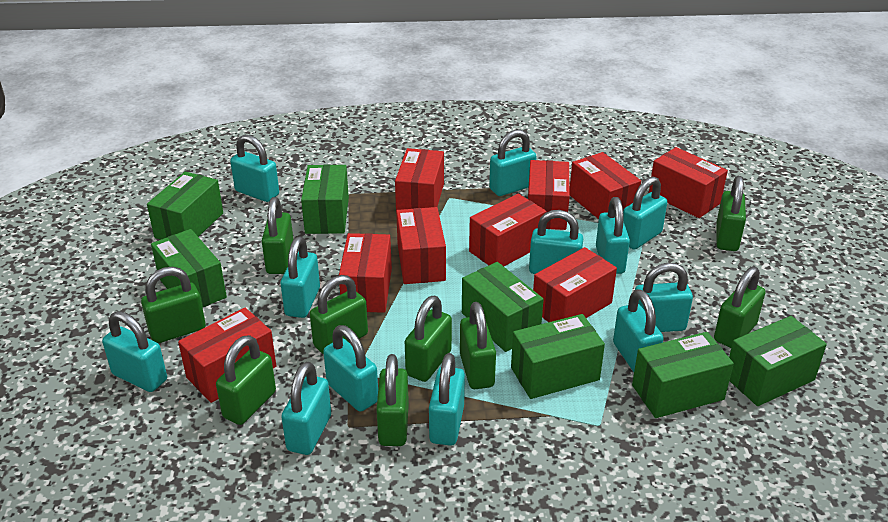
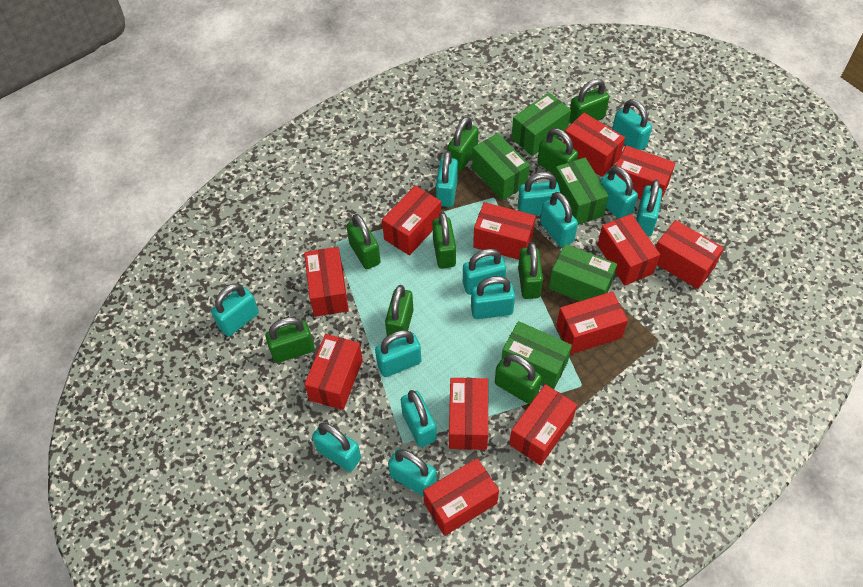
green box: 7 -> 5
red box: 9 -> 12
turquoise padlock: 12 -> 13

